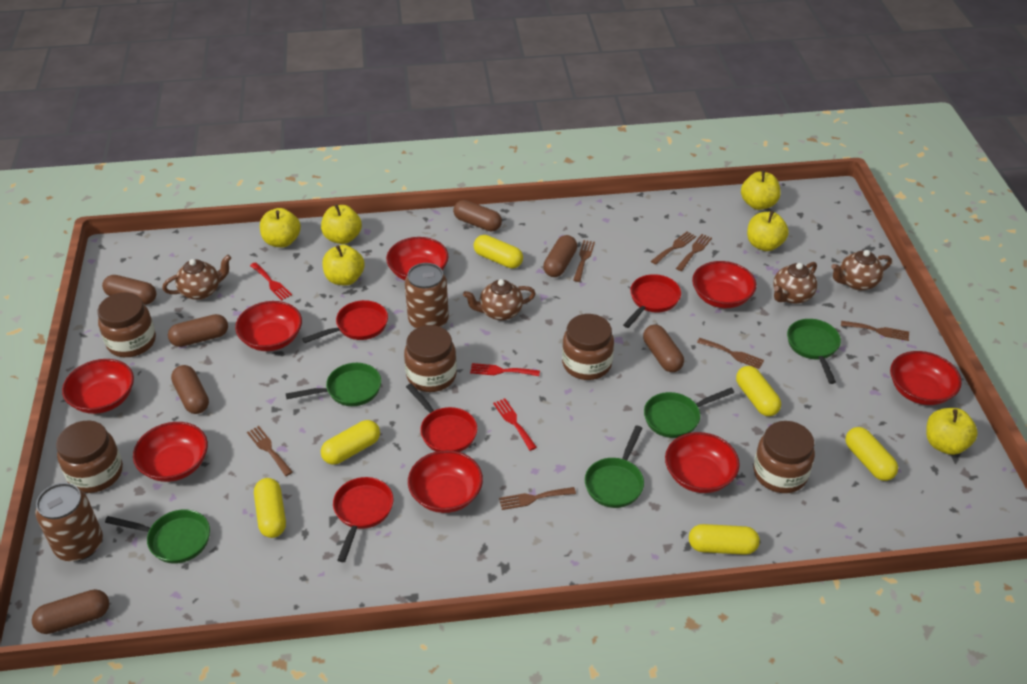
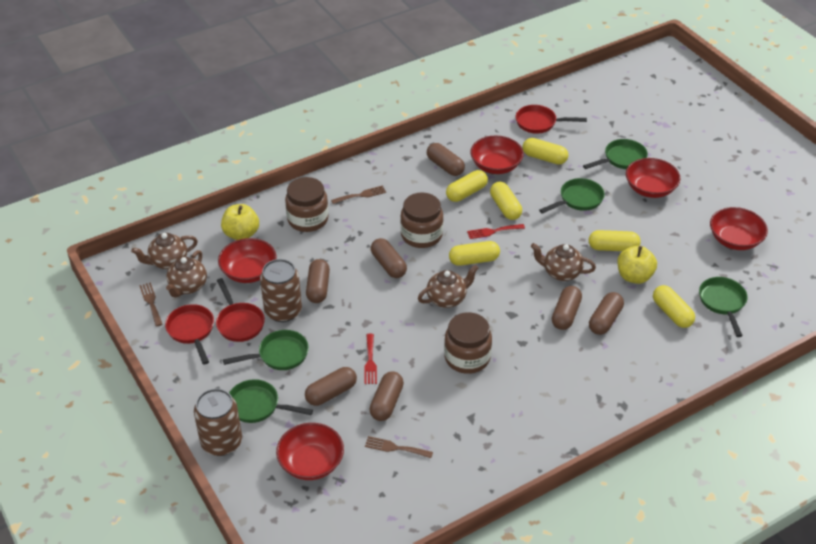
brown fork: 7 -> 3
brown jar: 5 -> 3
red bowl: 8 -> 5
red fork: 3 -> 2
red pan: 4 -> 3
yellow apple: 6 -> 2

